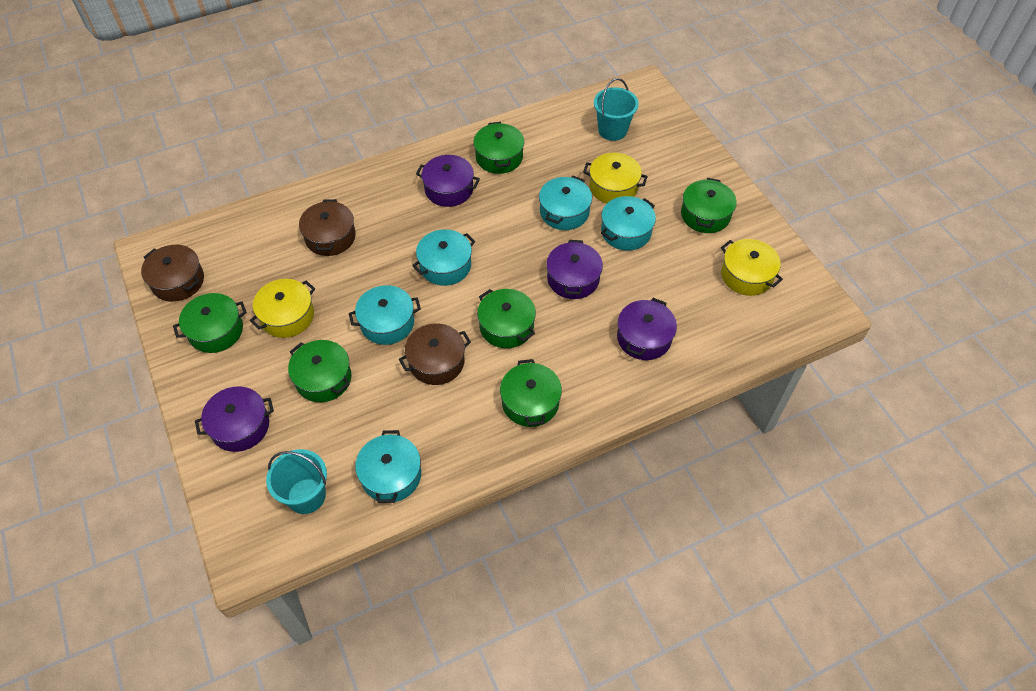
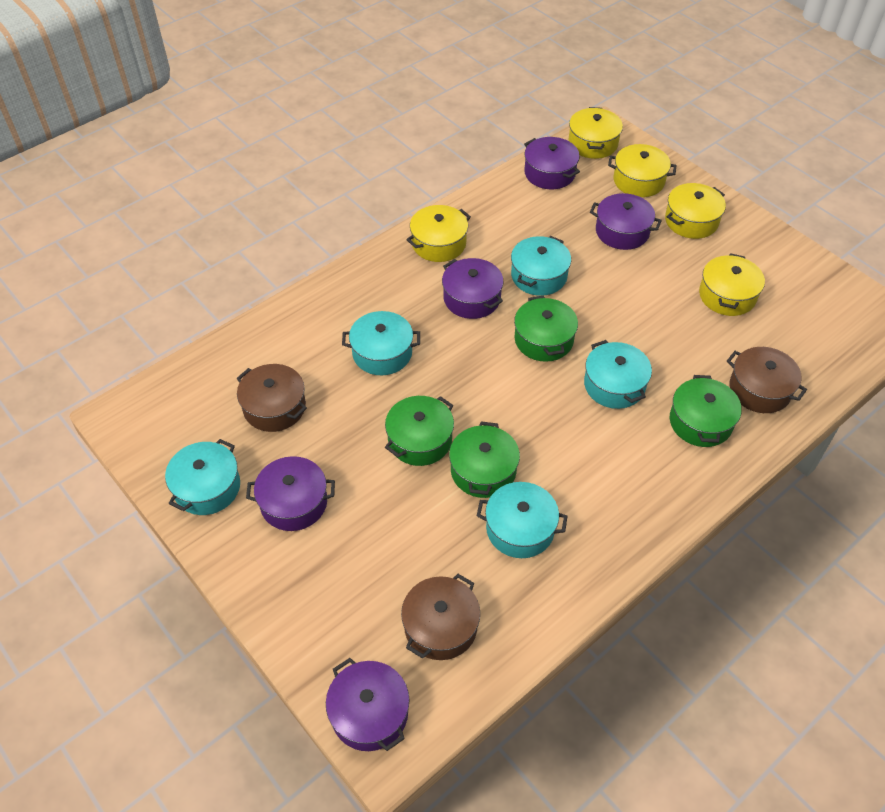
green pot: 6 -> 4
purple pot: 4 -> 5
turquoise bucket: 2 -> 0
yellow pot: 3 -> 5

